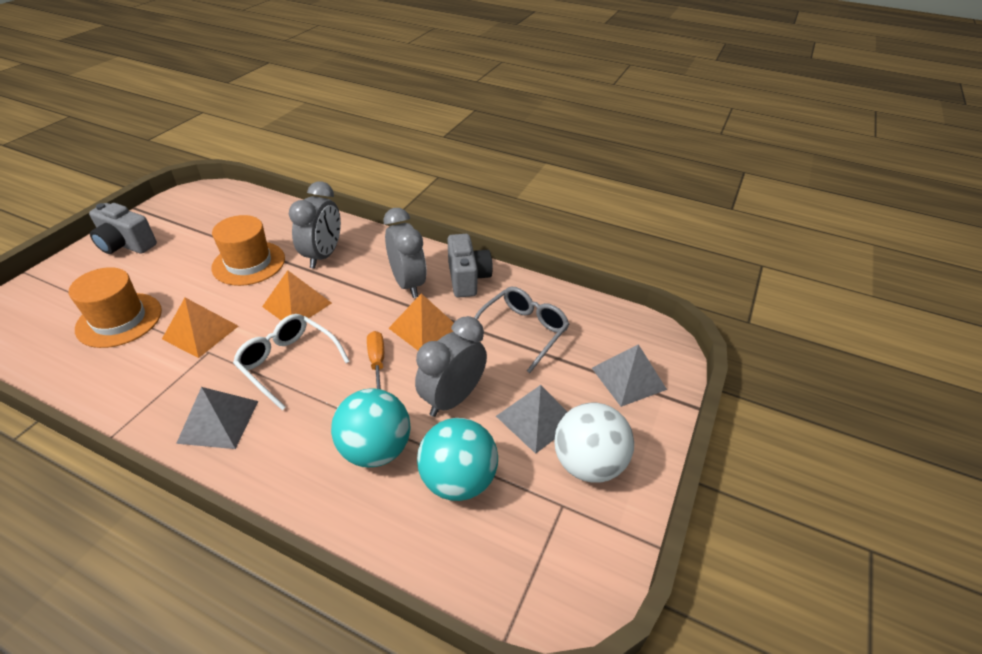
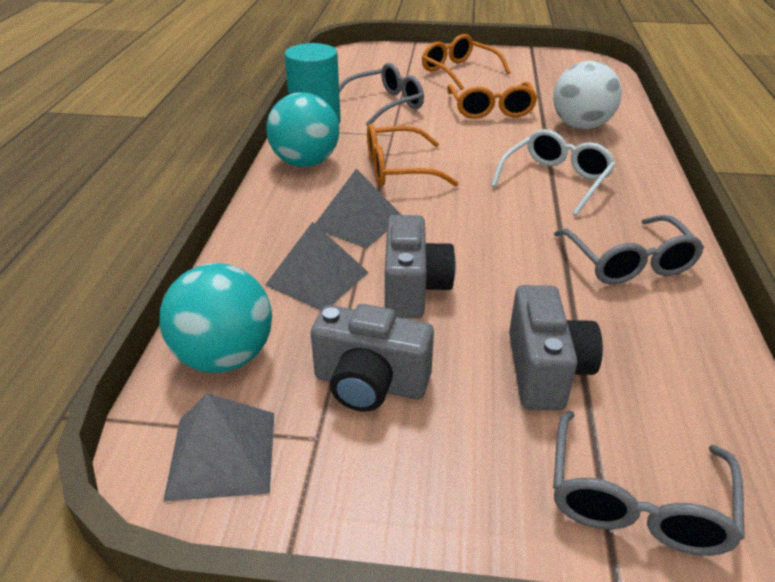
grey camera: 2 -> 3
grey clock: 3 -> 0
grey glasses: 1 -> 3
orange glasses: 0 -> 3
orange hat: 2 -> 0
orange pyramid: 3 -> 0
orange screwdriver: 1 -> 0
turquoise cylinder: 0 -> 1

